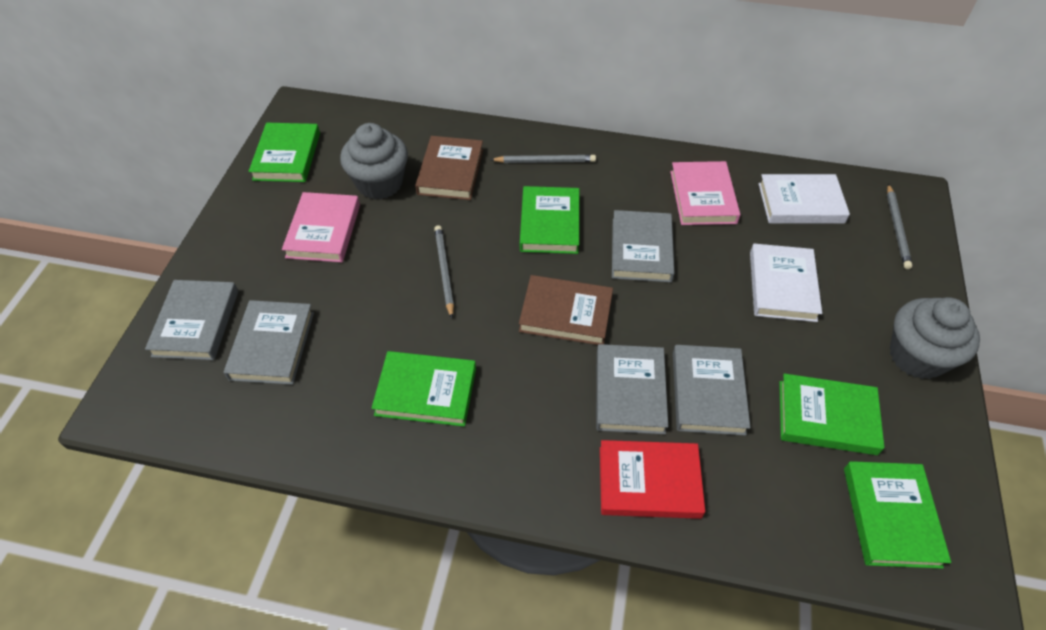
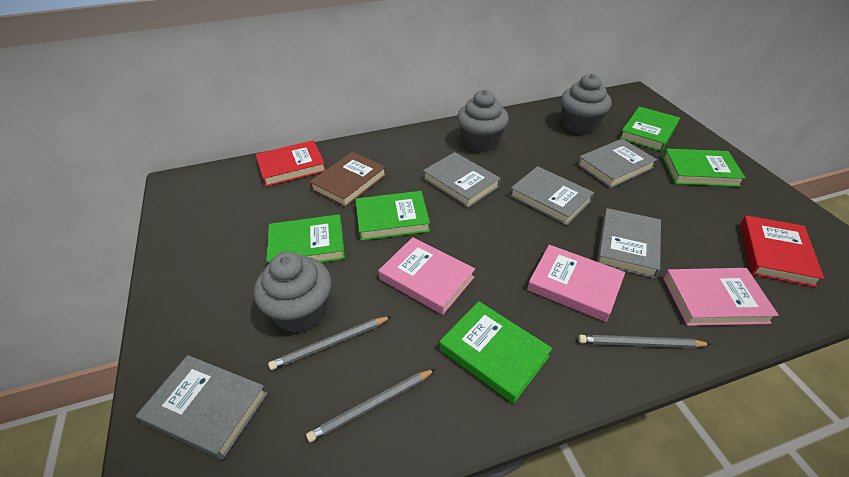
brown book: 2 -> 1
grey cupcake: 2 -> 3
pink book: 2 -> 3
red book: 1 -> 2
white book: 2 -> 0

